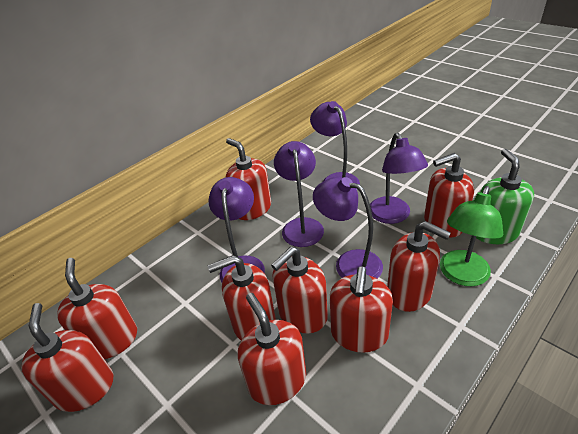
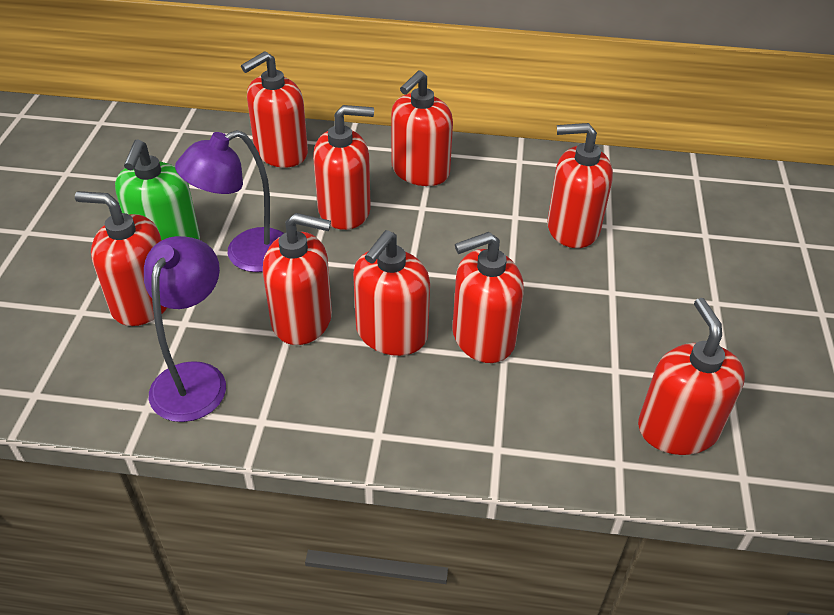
green lamp: 1 -> 0
purple lamp: 5 -> 2

